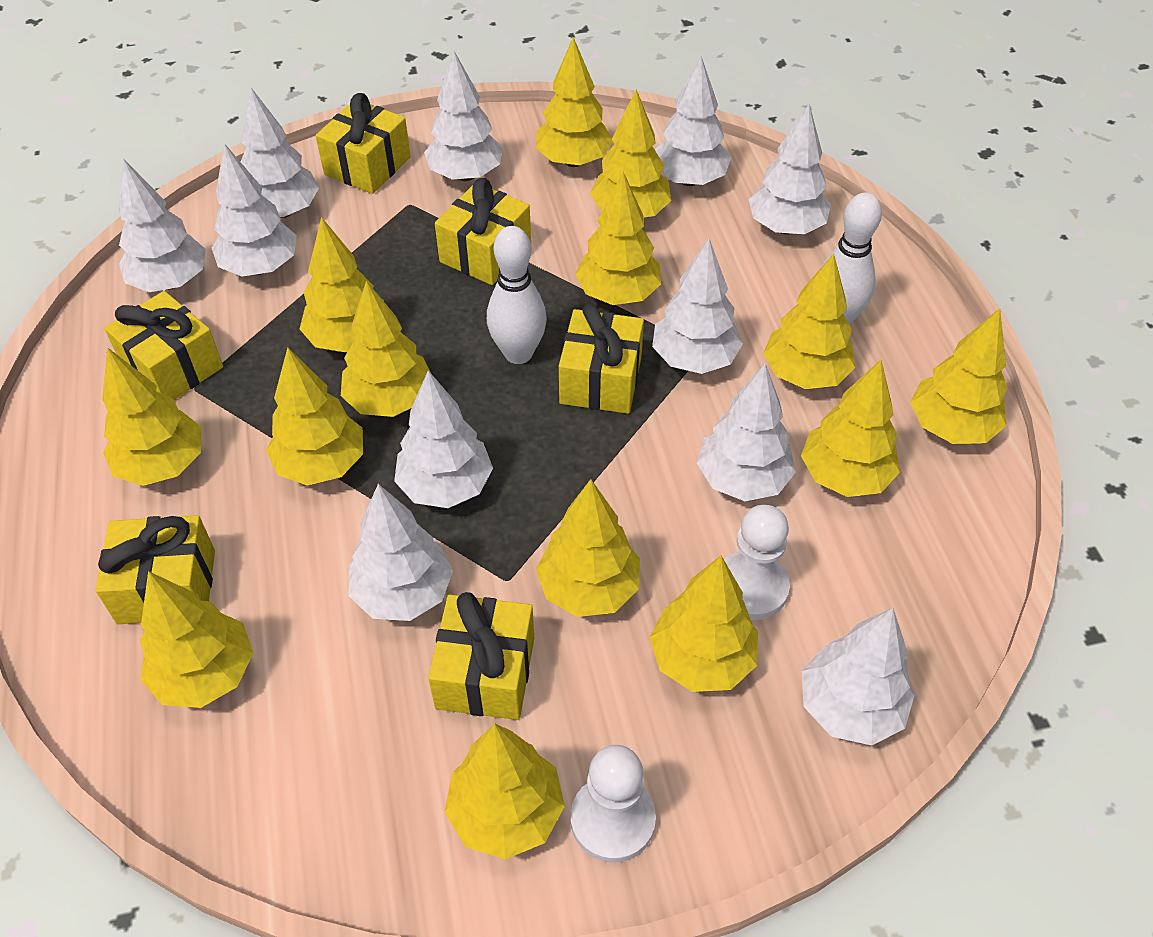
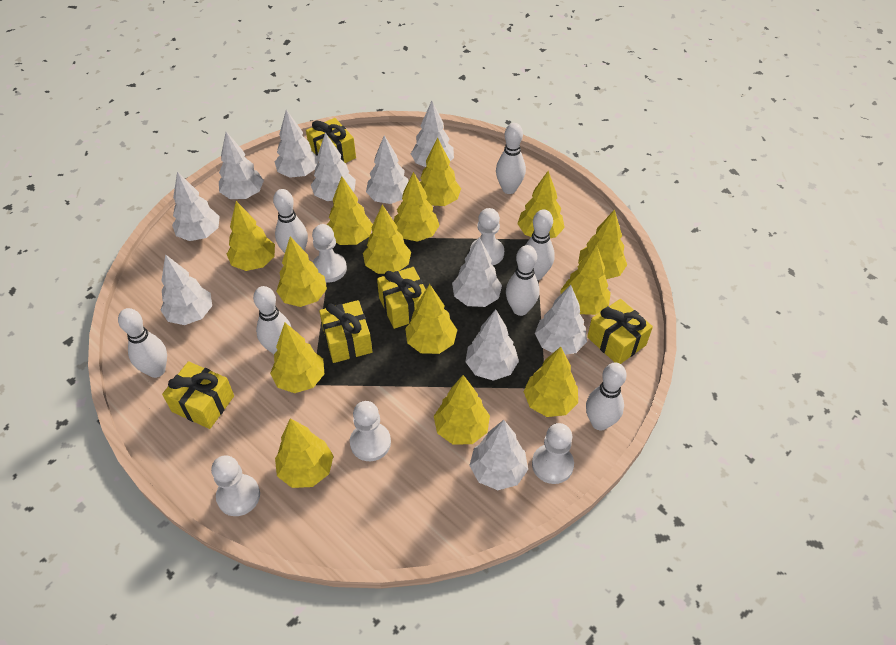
white bowling pin: 2 -> 7
white pawn: 2 -> 5
yellow gift: 6 -> 5

